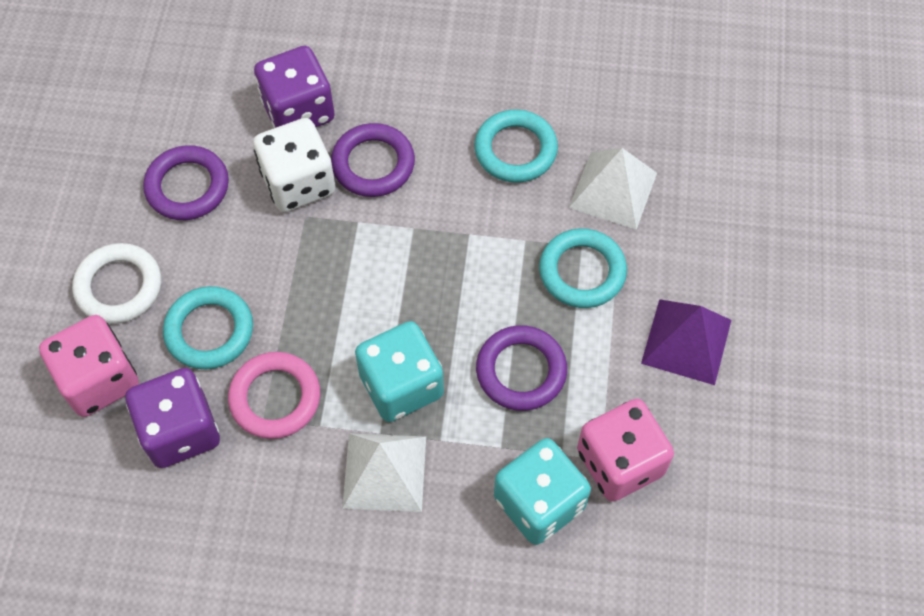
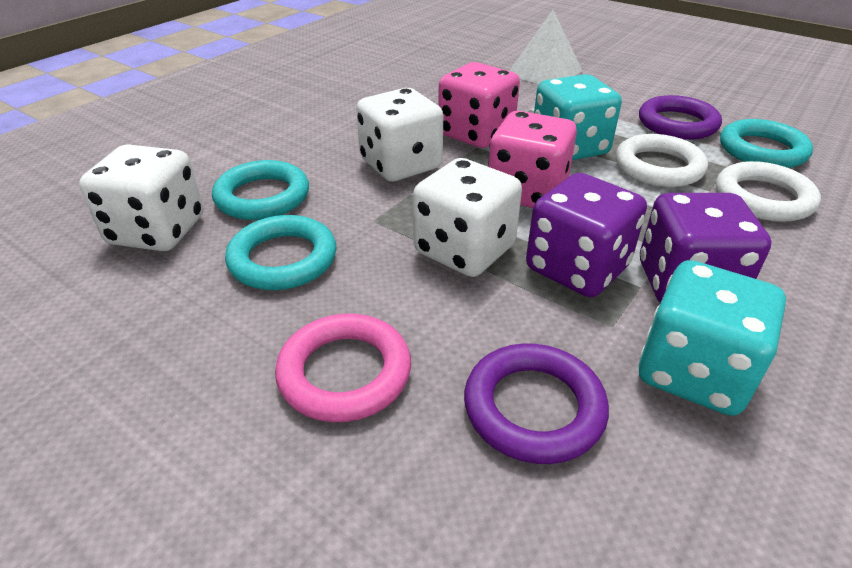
purple pyramid: 1 -> 0
purple ring: 3 -> 2
white dice: 1 -> 3
white pyramid: 2 -> 1
white ring: 1 -> 2

